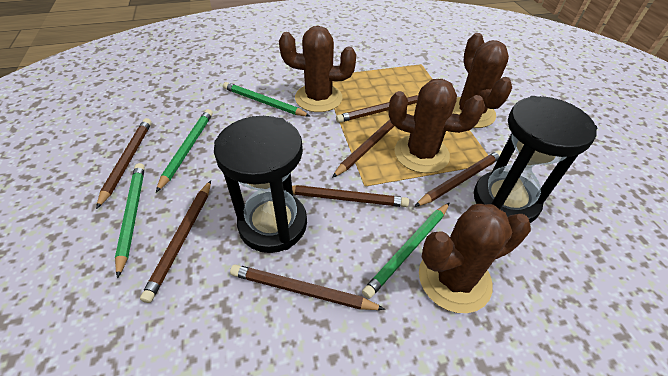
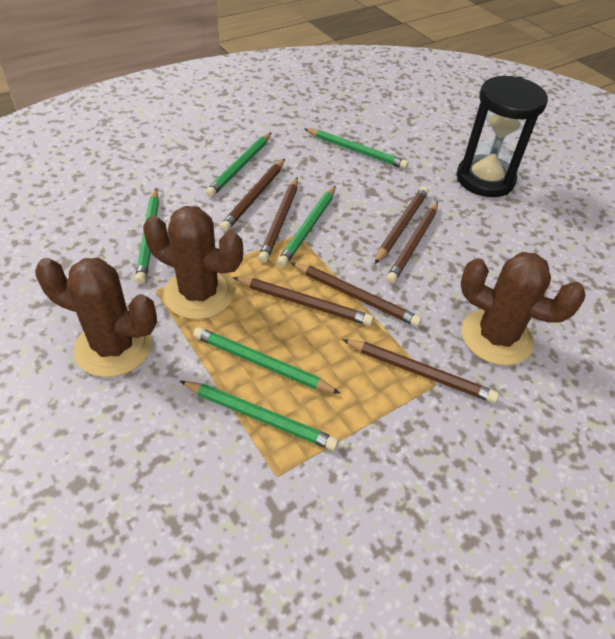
black hourglass: 2 -> 1
brown cactus: 4 -> 3
green pencil: 4 -> 6

